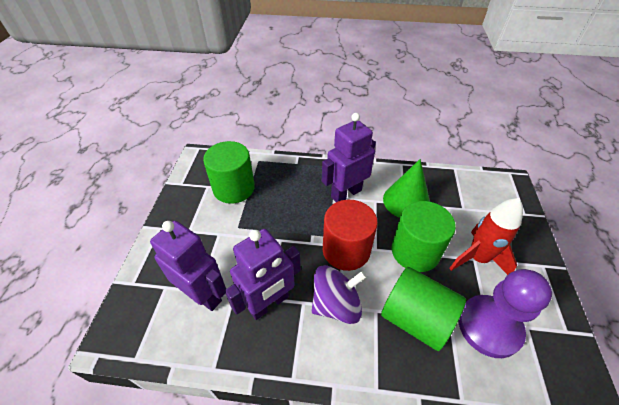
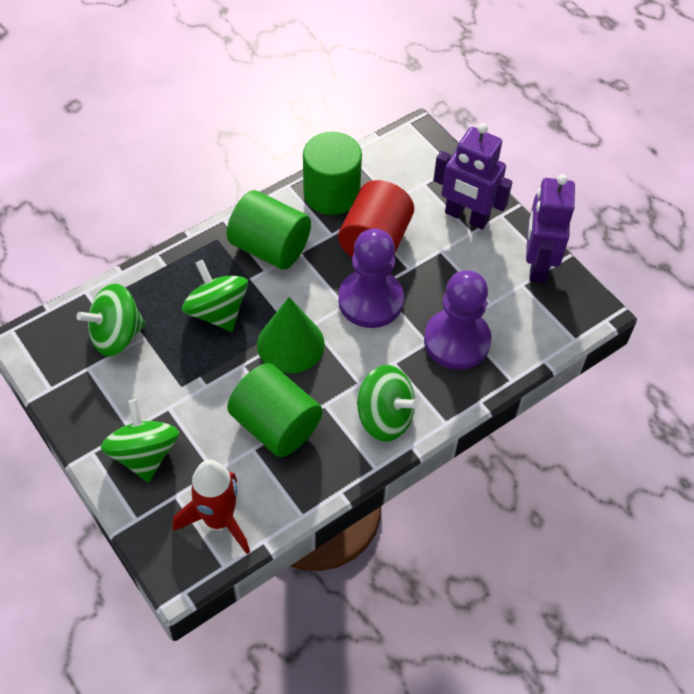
green spinning top: 0 -> 4
purple pawn: 1 -> 2
purple robot: 3 -> 2
purple spinning top: 1 -> 0

